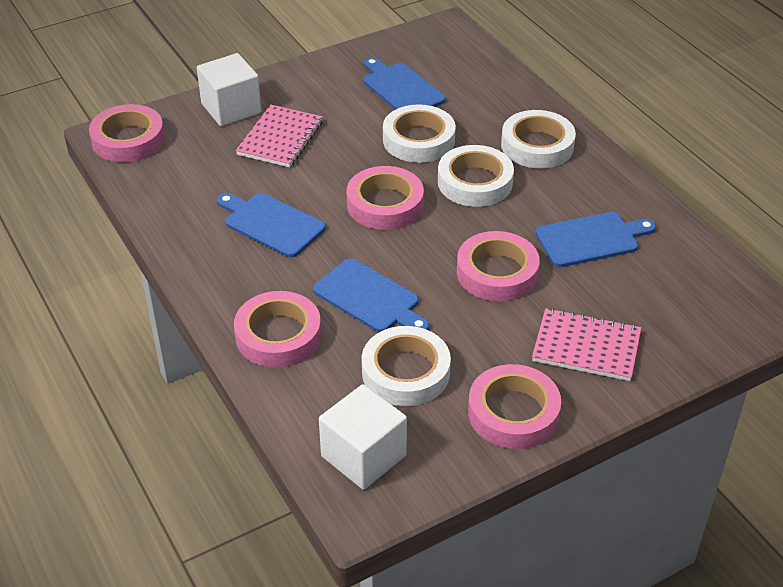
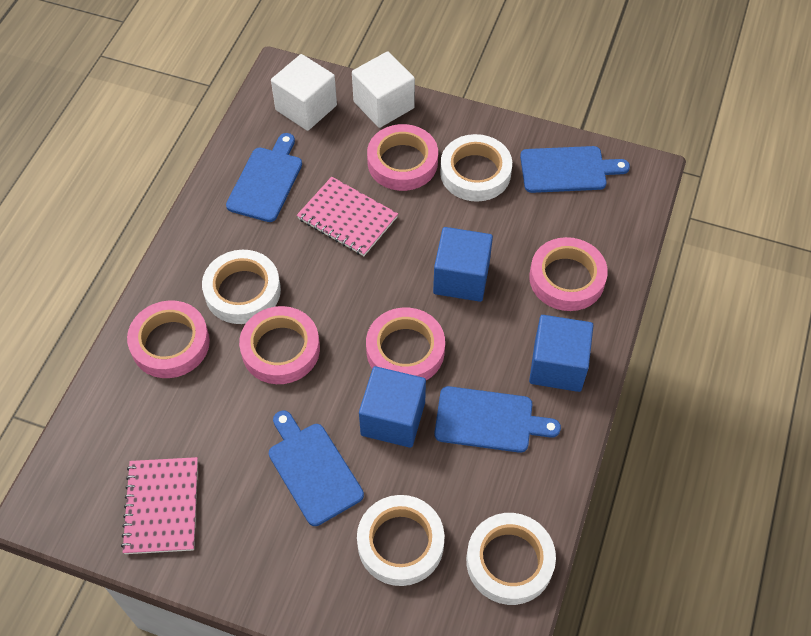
blue cube: 0 -> 3

